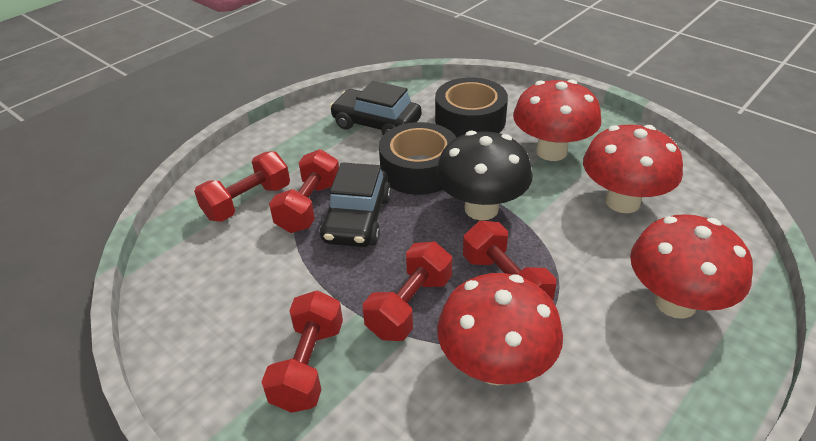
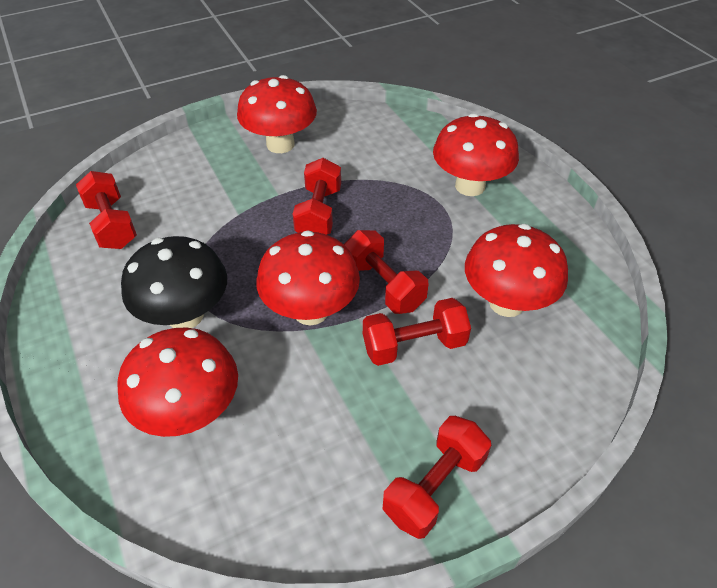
black car: 2 -> 0
black tape: 2 -> 0
red mushroom: 4 -> 5

